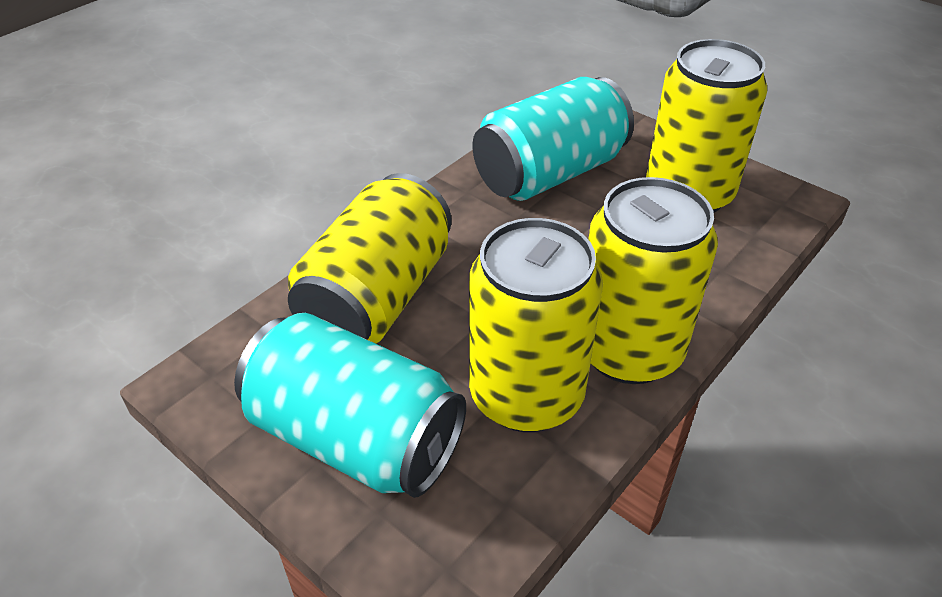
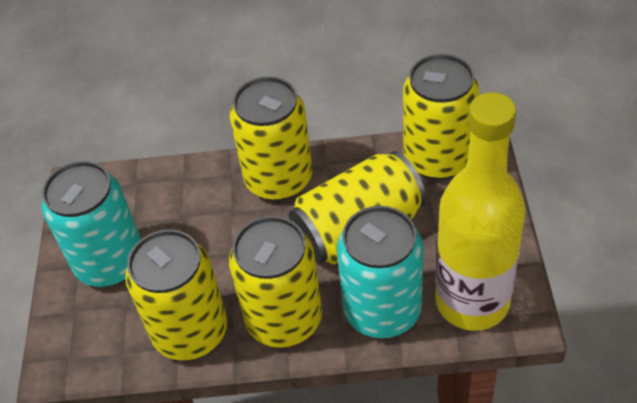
yellow bottle: 0 -> 1
yellow can: 4 -> 5

